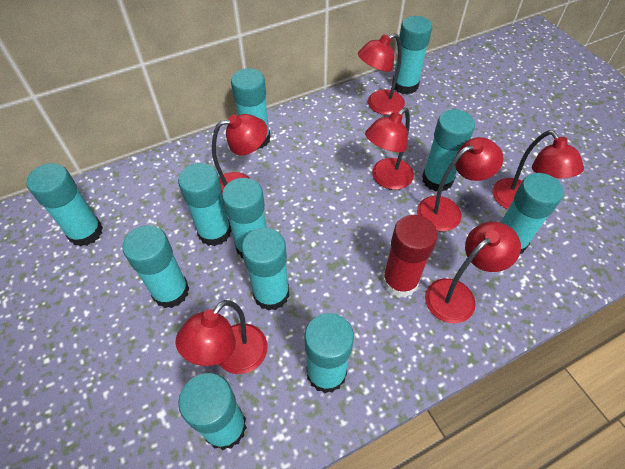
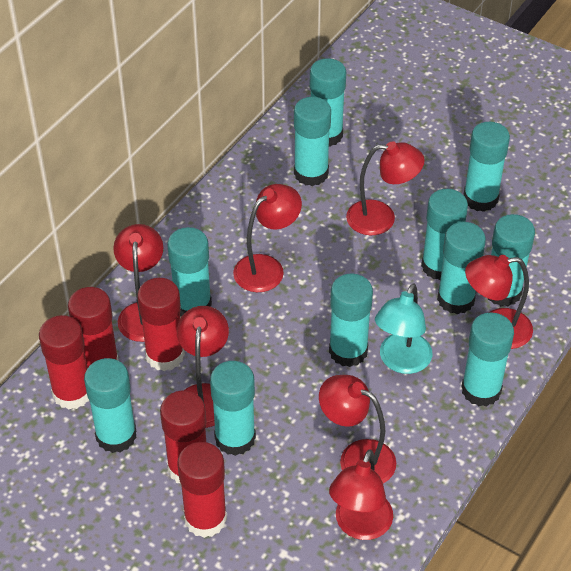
red glue stick: 1 -> 5
turquoise lamp: 0 -> 1

